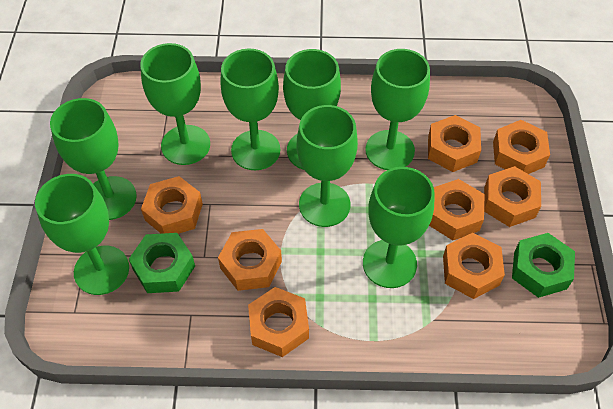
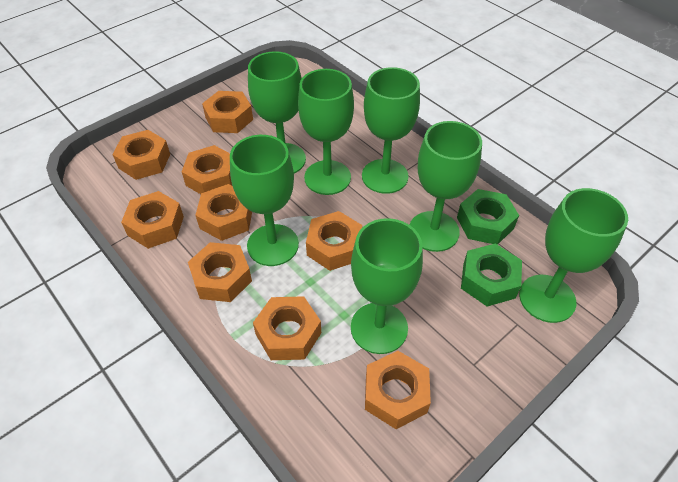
green goblet: 8 -> 7
orange nut: 8 -> 9

